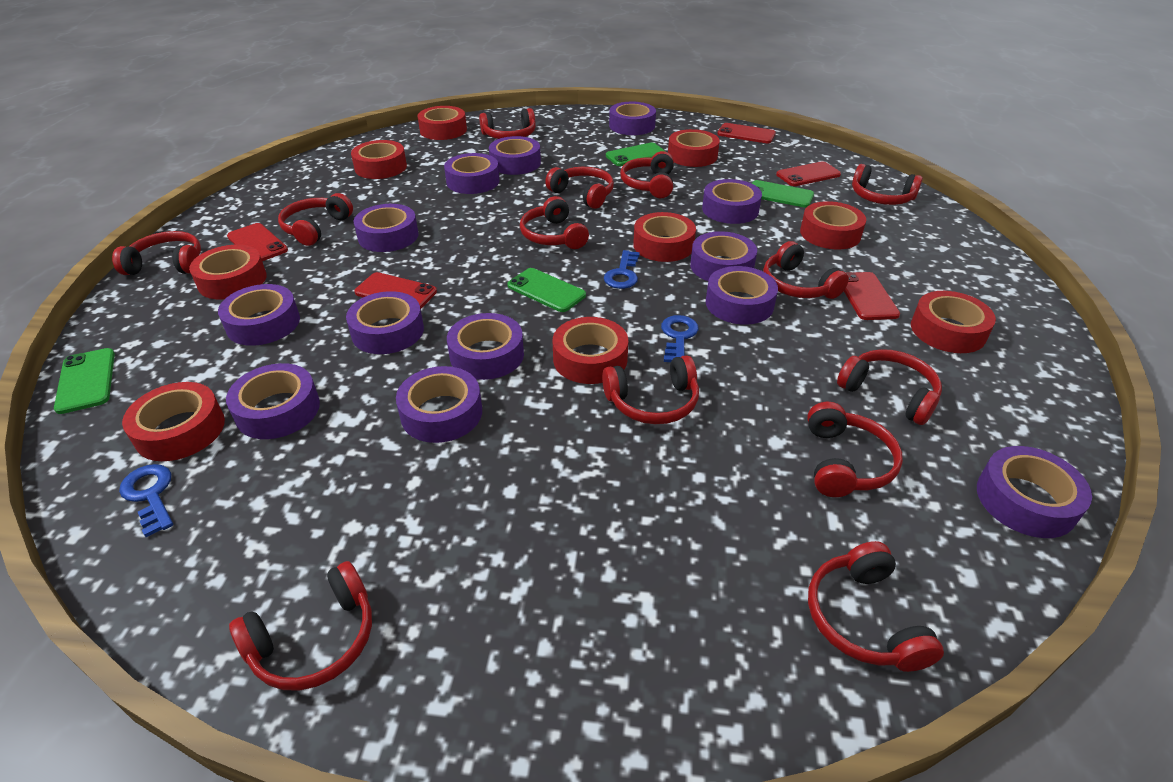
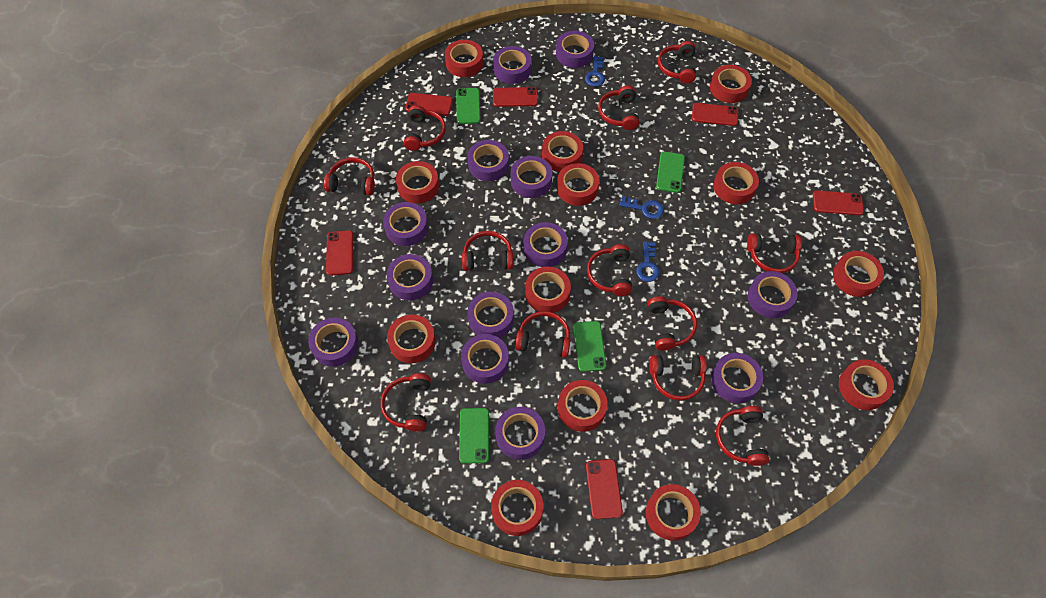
red headphones: 13 -> 12
red phone: 5 -> 6
red tape: 9 -> 13

